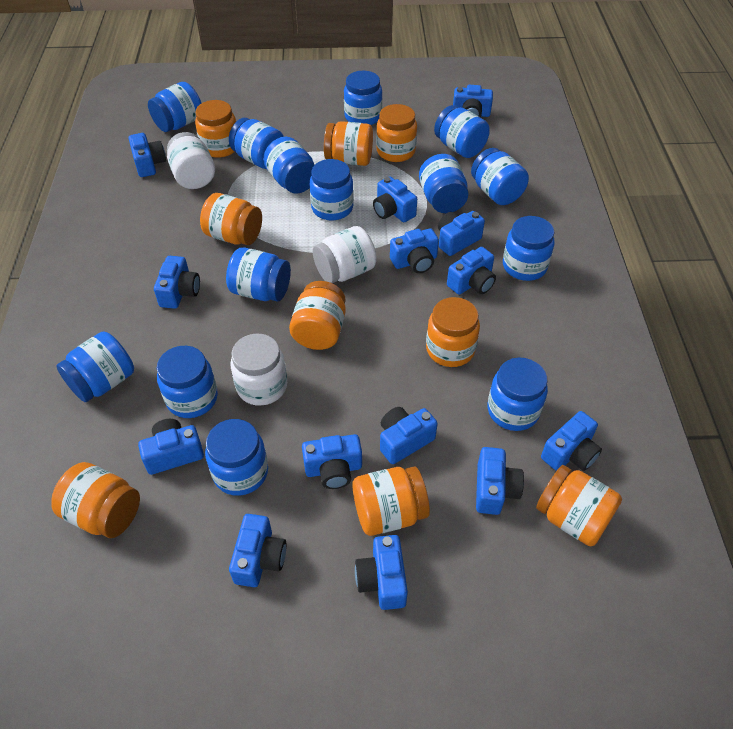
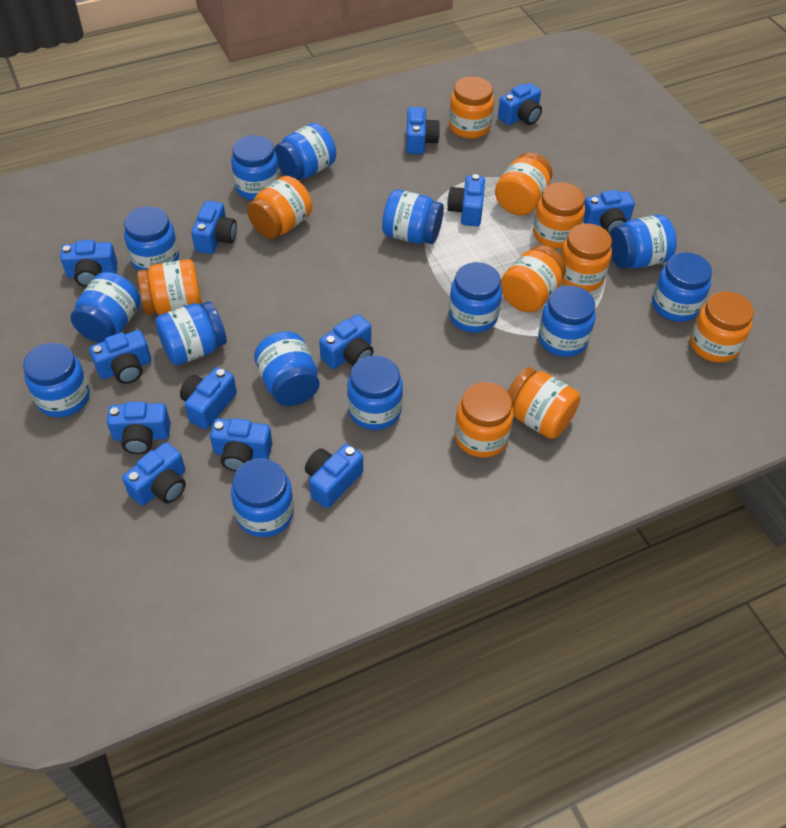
blue camera: 14 -> 13
orange jar: 9 -> 10
white jar: 3 -> 0

